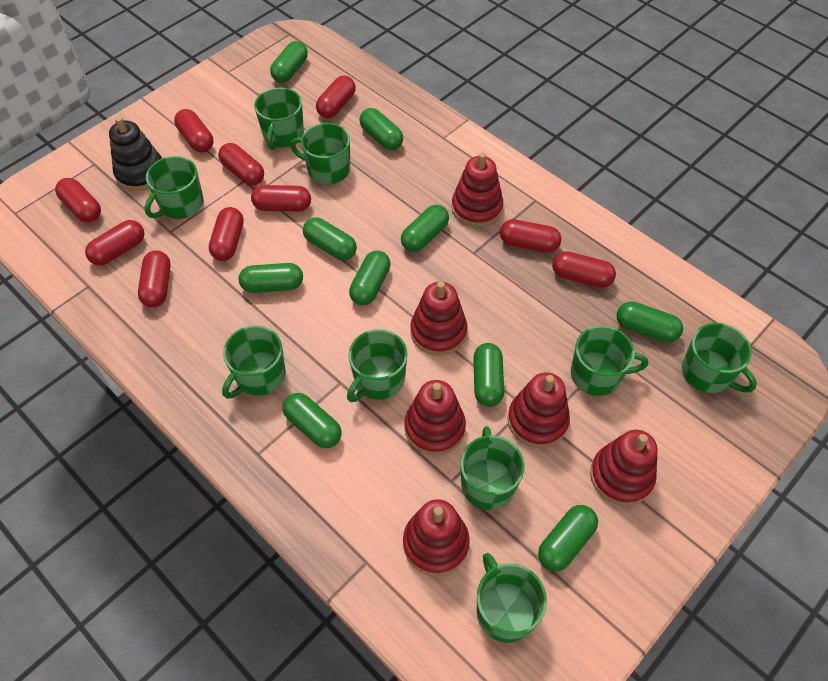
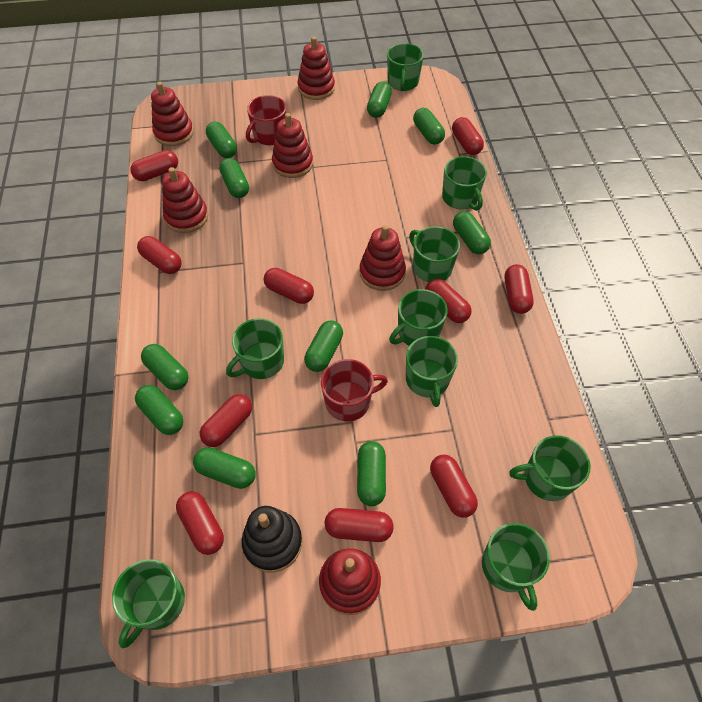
red mug: 0 -> 2

